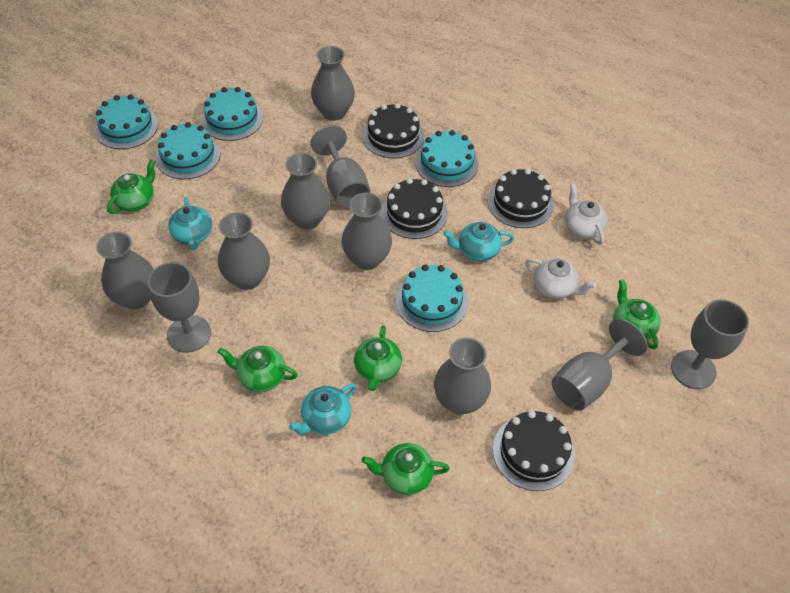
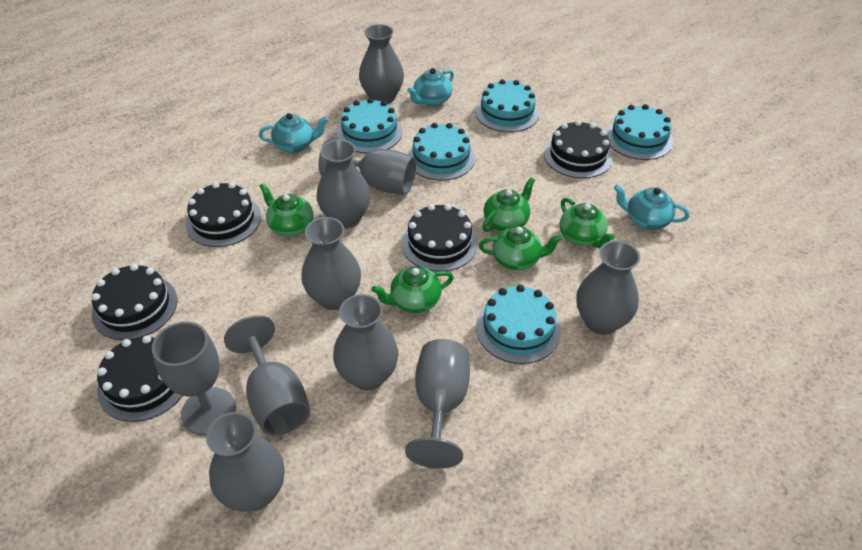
black cake: 4 -> 5
white teapot: 2 -> 0

